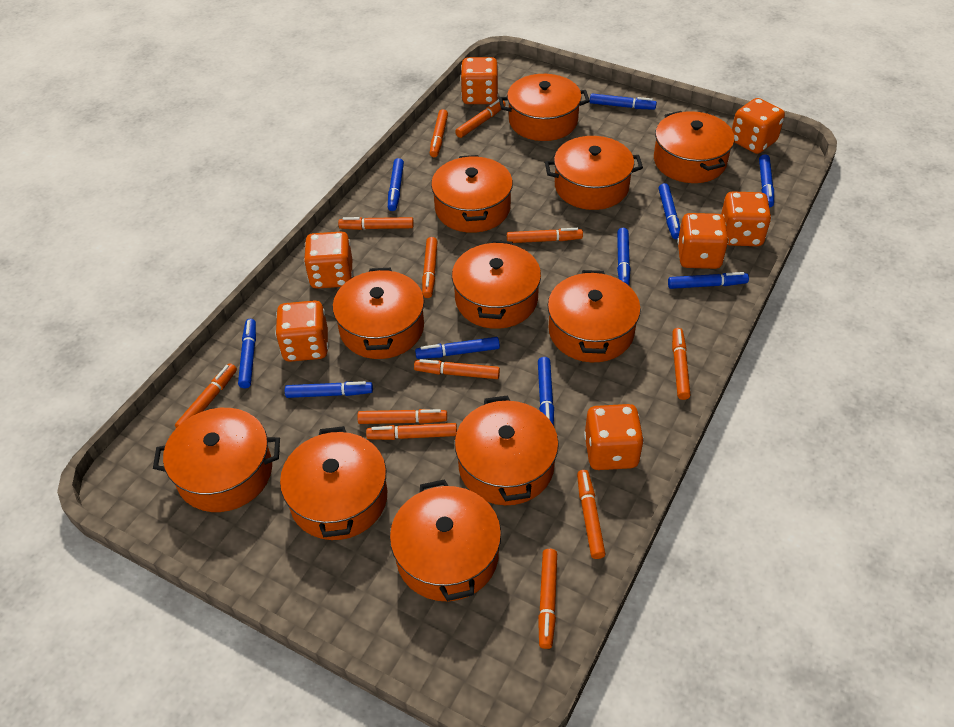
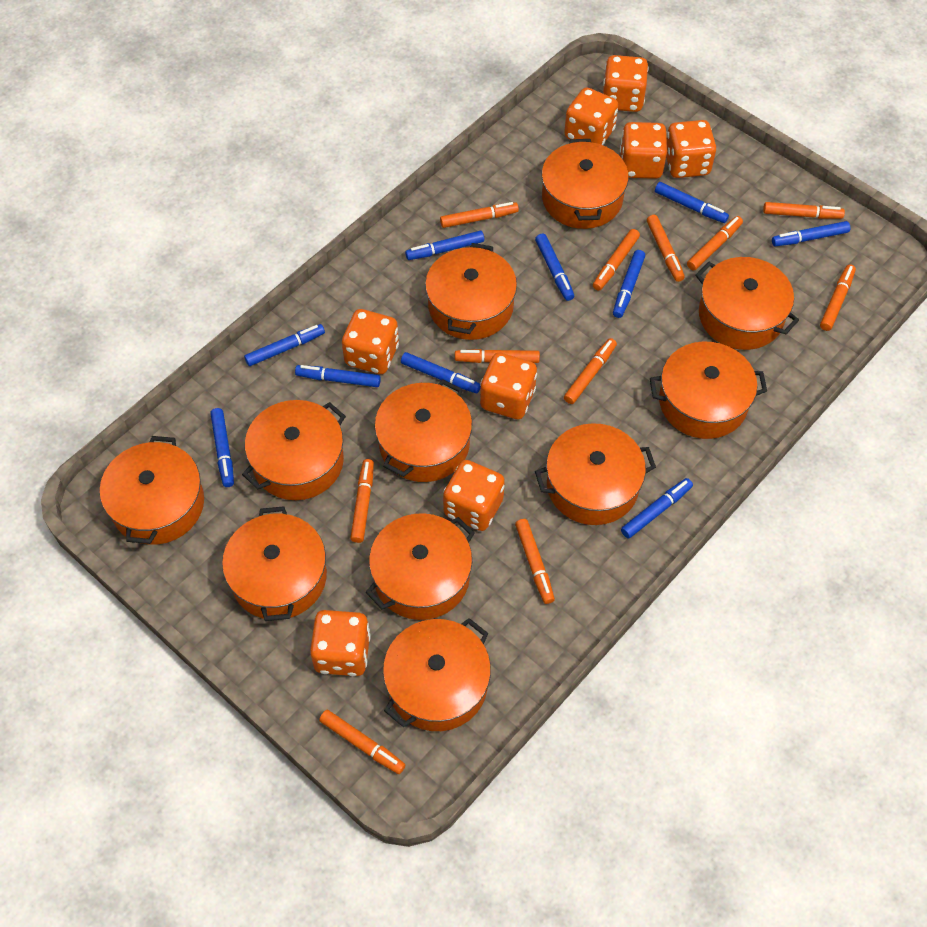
orange dice: 7 -> 8
orange marker: 12 -> 11

